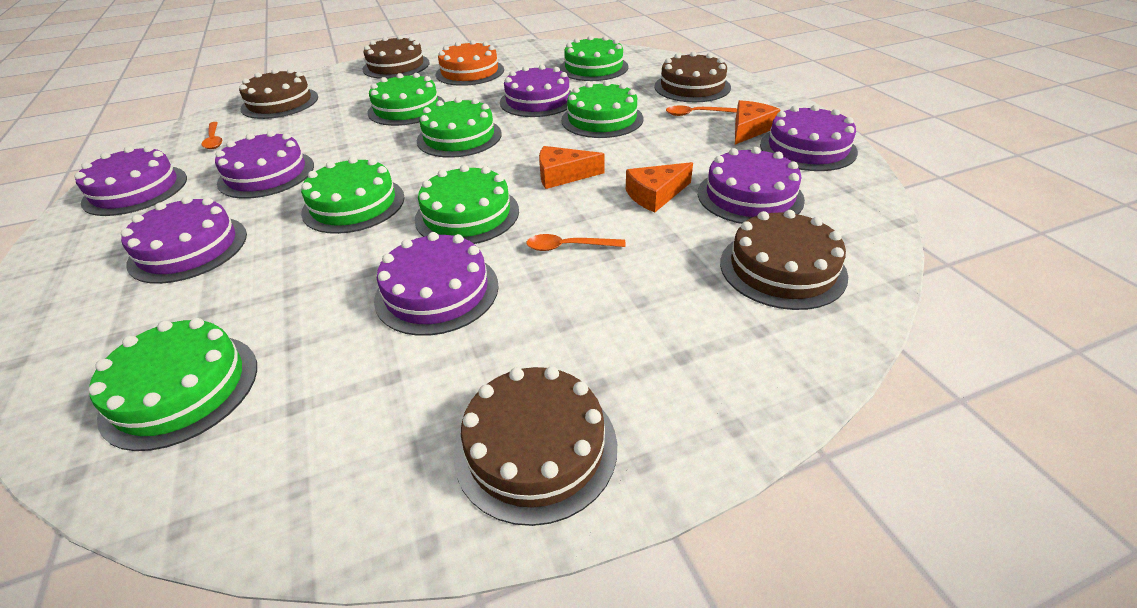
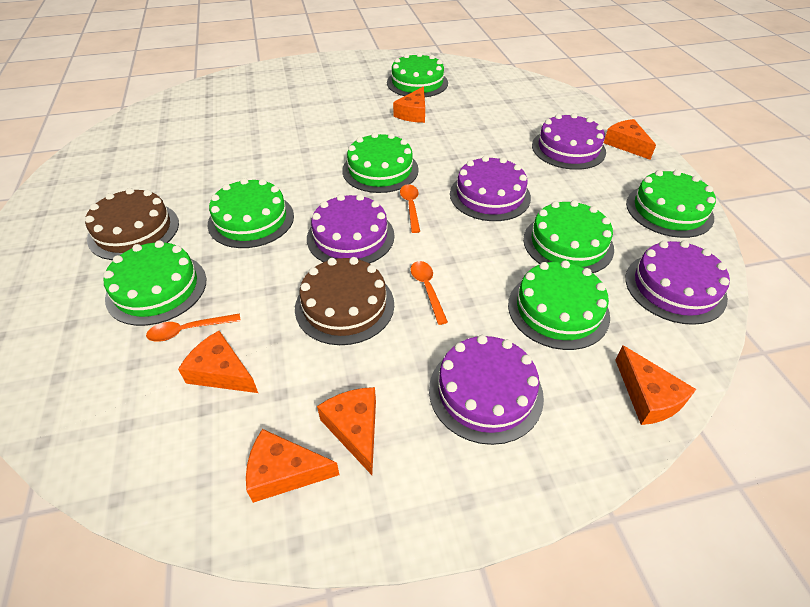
brown cake: 5 -> 2
orange cake: 1 -> 0
orange cheese: 3 -> 6
purple cake: 7 -> 5

